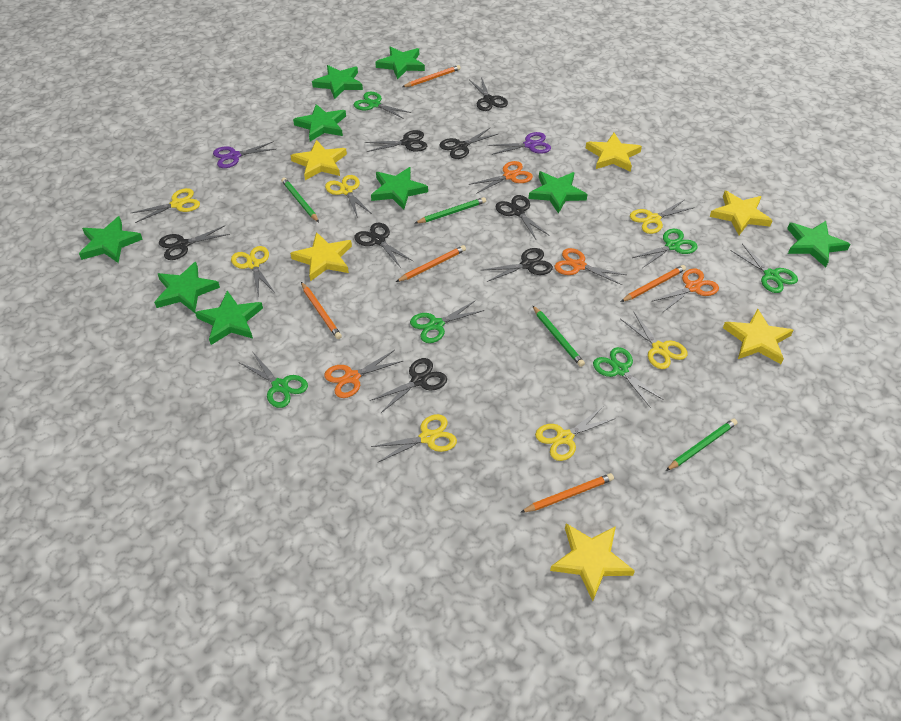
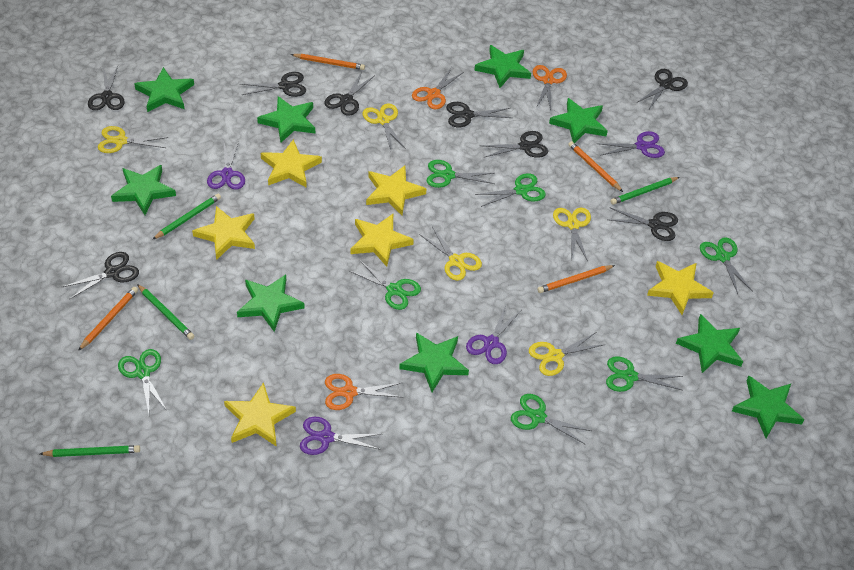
green scissors: 6 -> 7
orange pencil: 5 -> 4
orange scissors: 4 -> 3
purple scissors: 2 -> 4
yellow scissors: 7 -> 5

